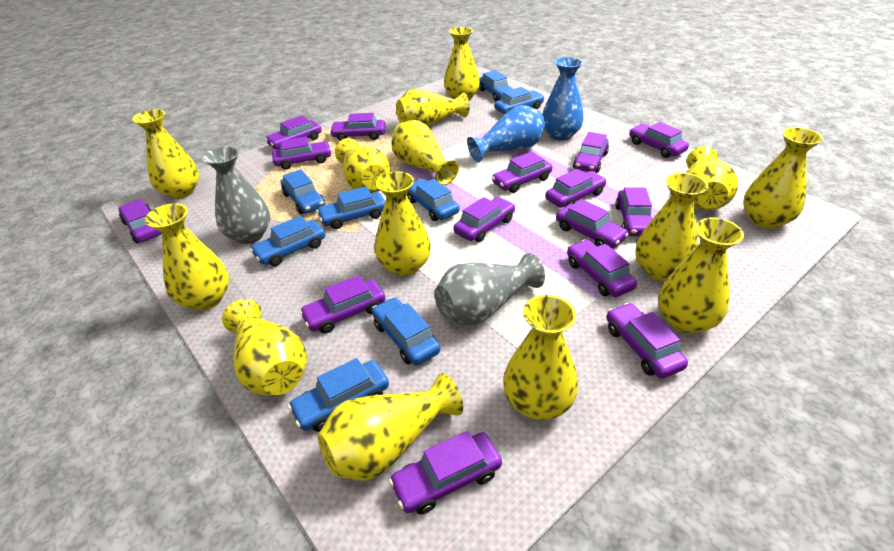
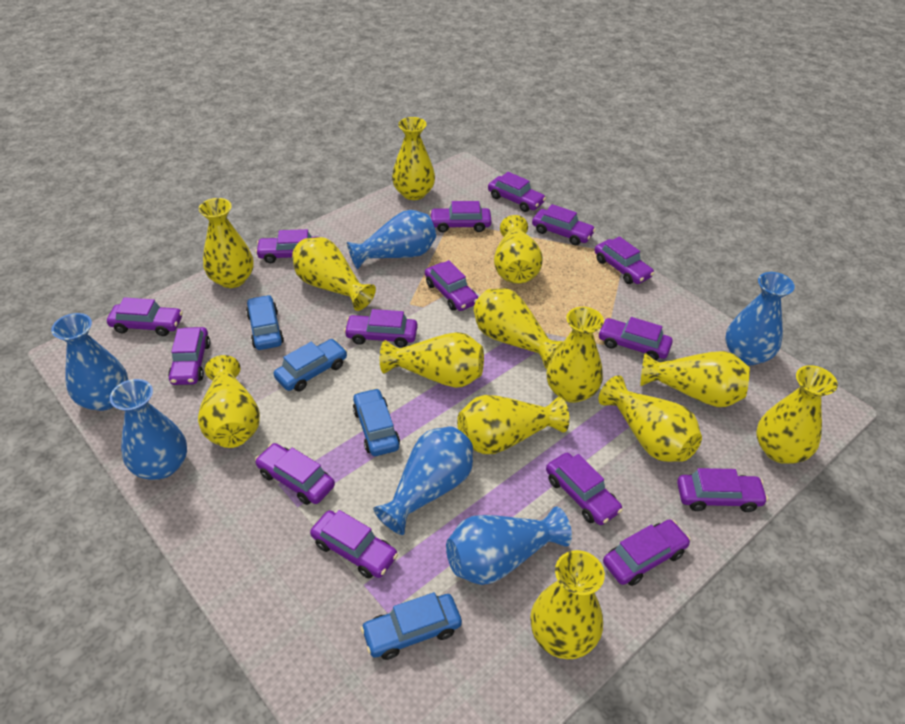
blue car: 8 -> 4
blue vase: 2 -> 6
grey vase: 2 -> 0
yellow vase: 14 -> 13

